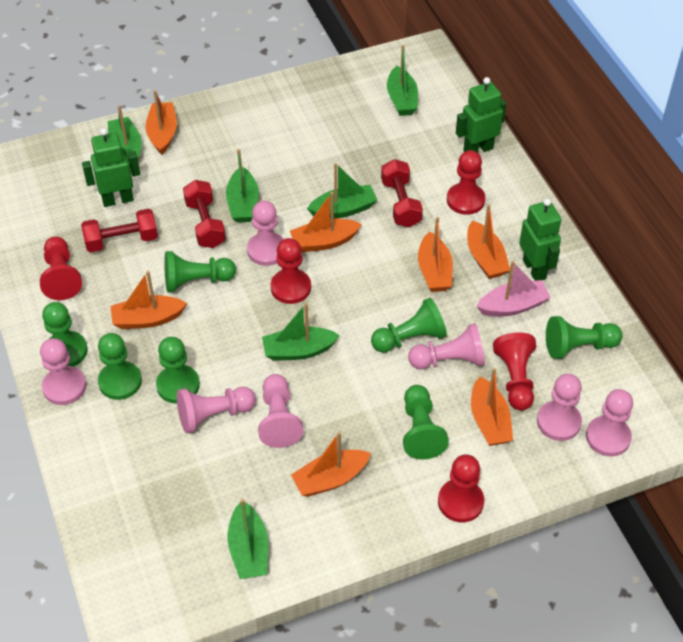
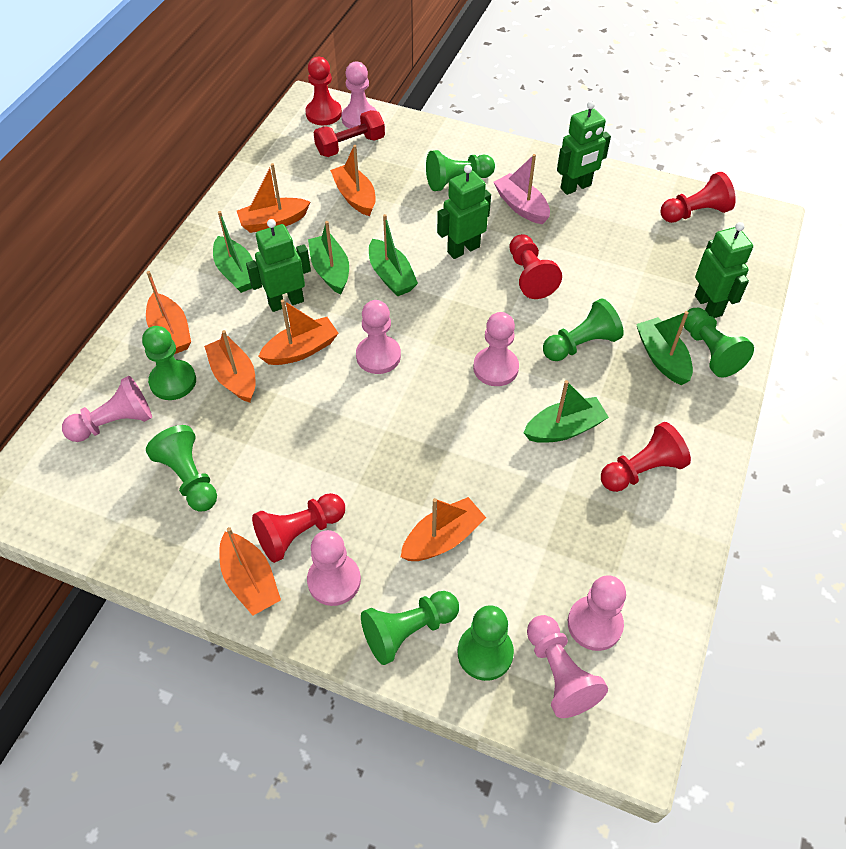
green boat: 6 -> 5
green robot: 3 -> 4
red dumbbell: 3 -> 1

